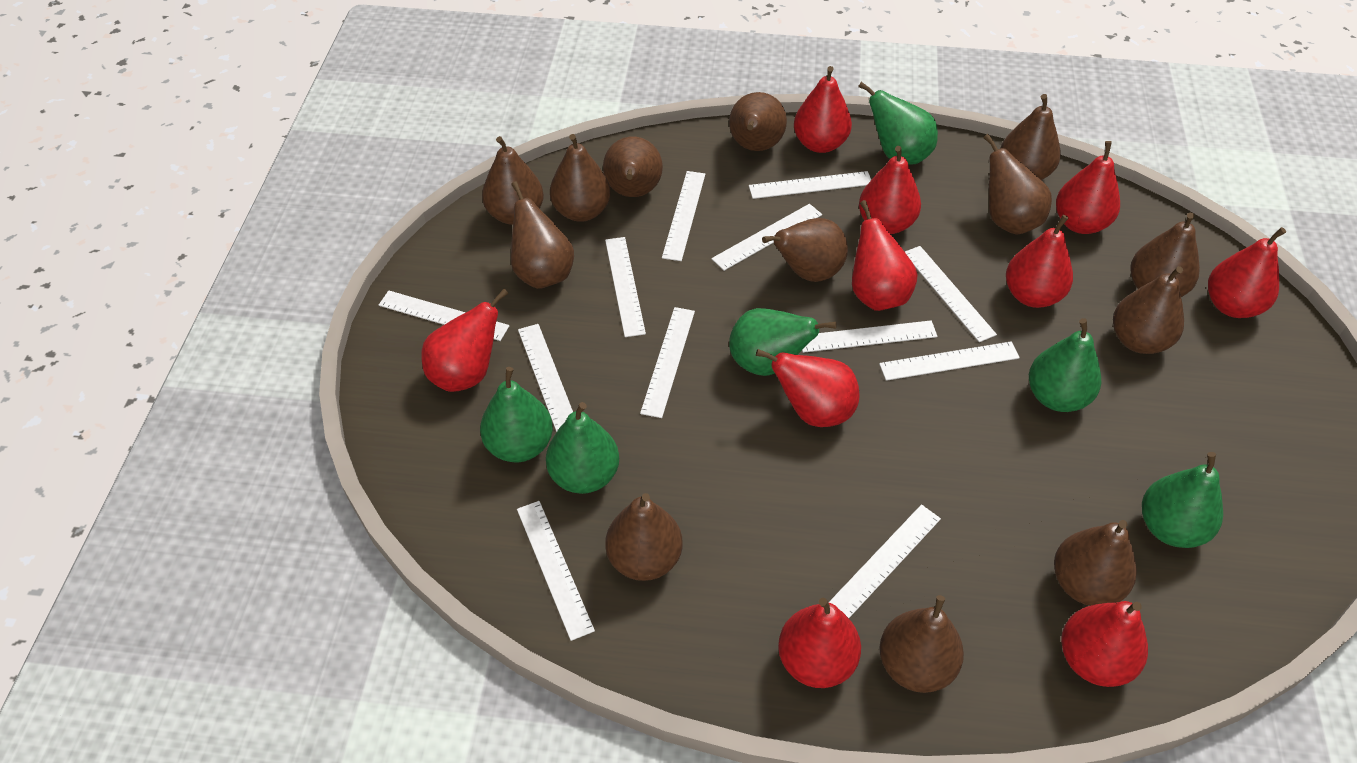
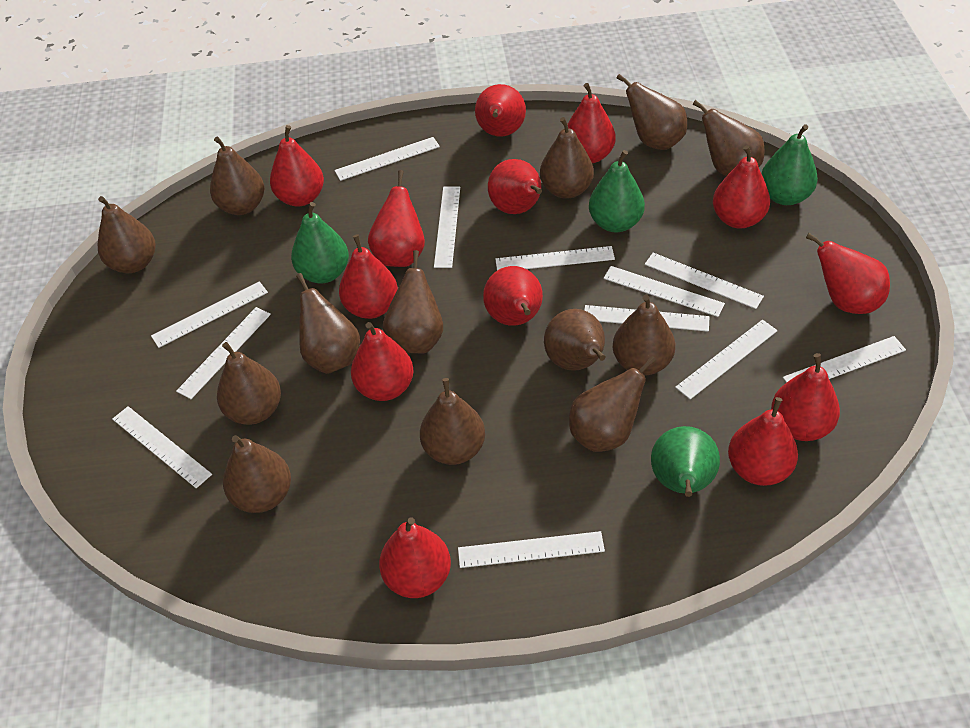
green pear: 6 -> 4
red pear: 10 -> 13

